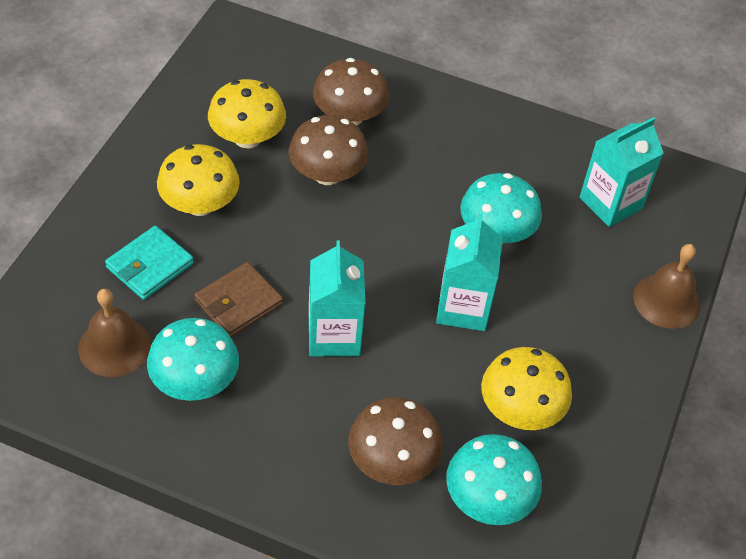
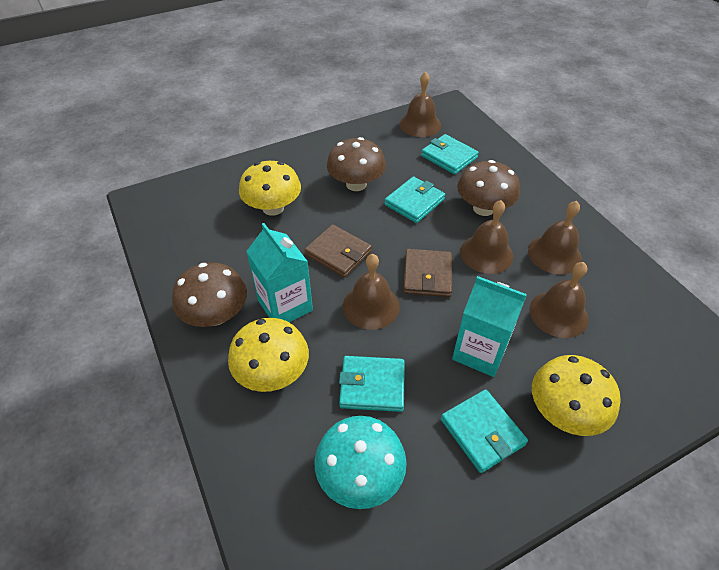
brown bell: 2 -> 5
brown wallet: 1 -> 2
turquoise carton: 3 -> 2
turquoise mushroom: 3 -> 1
turquoise wallet: 1 -> 4

